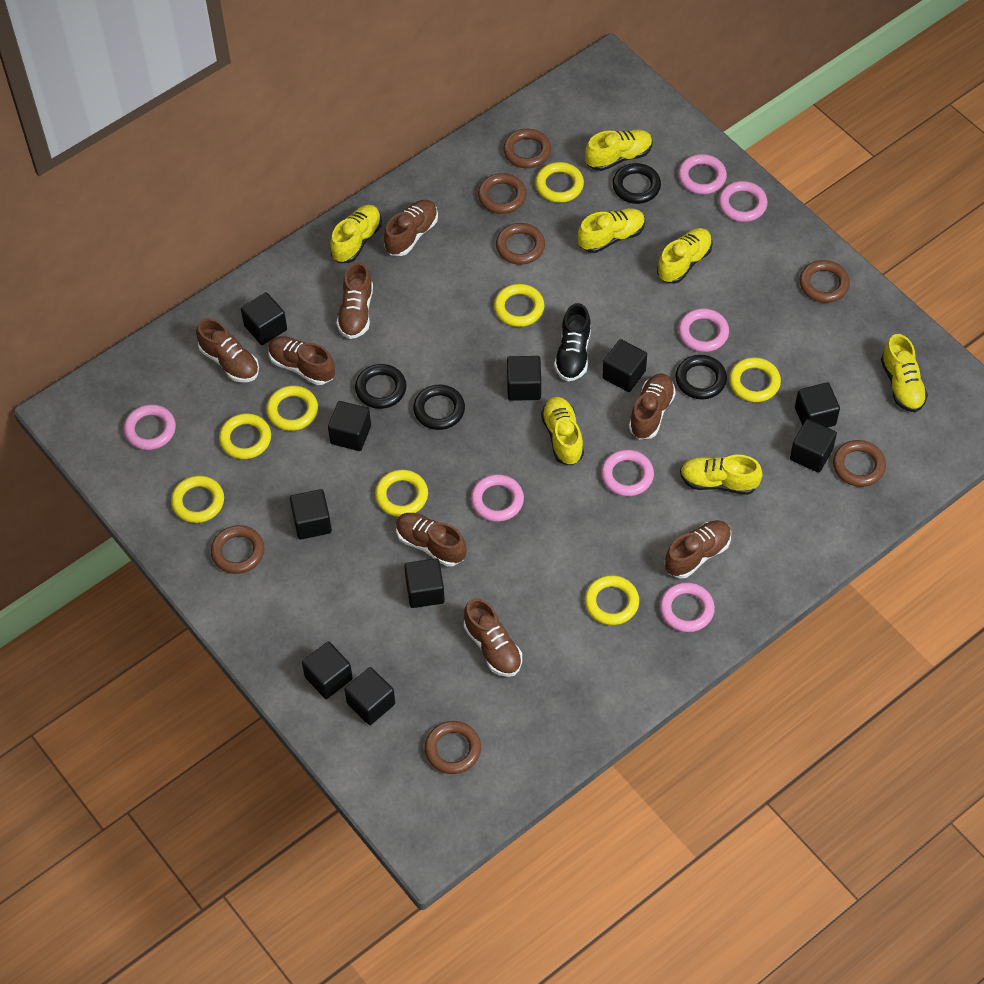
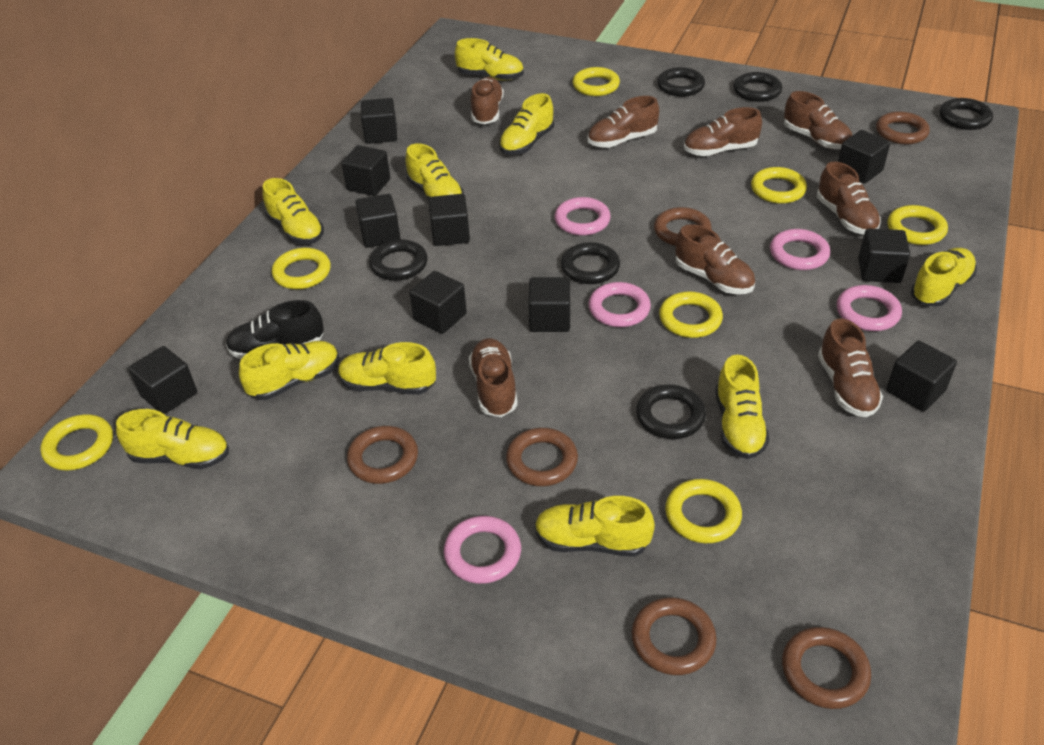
black ring: 4 -> 6
brown ring: 7 -> 6
pink ring: 7 -> 5
yellow ring: 8 -> 7
yellow shoe: 7 -> 10

